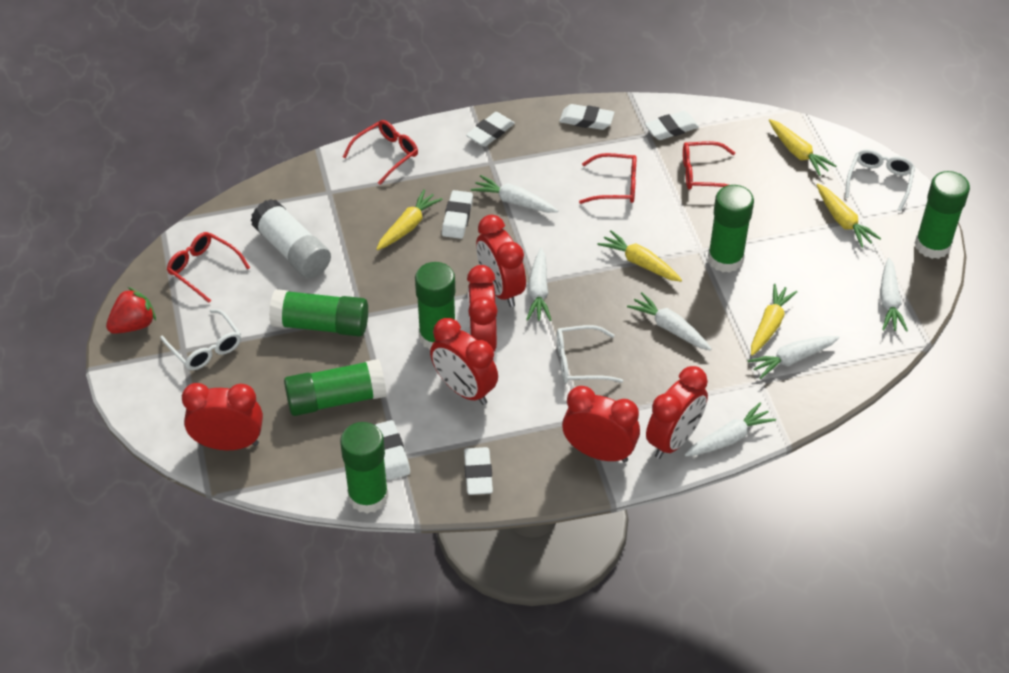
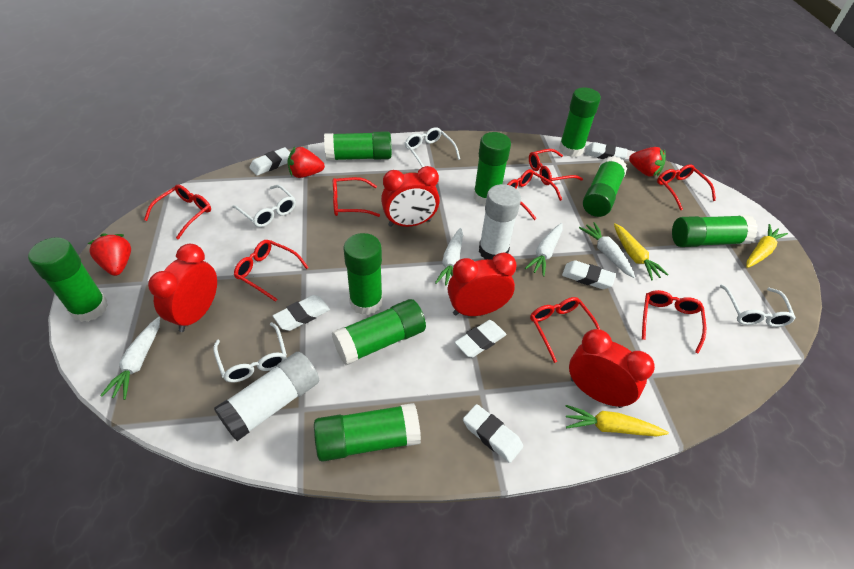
green glue stick: 6 -> 9
red clock: 6 -> 4
red glasses: 4 -> 8
red strawberry: 1 -> 3
white carrot: 6 -> 4
white glasses: 3 -> 4
white glue stick: 1 -> 2
yellow carrot: 5 -> 3

